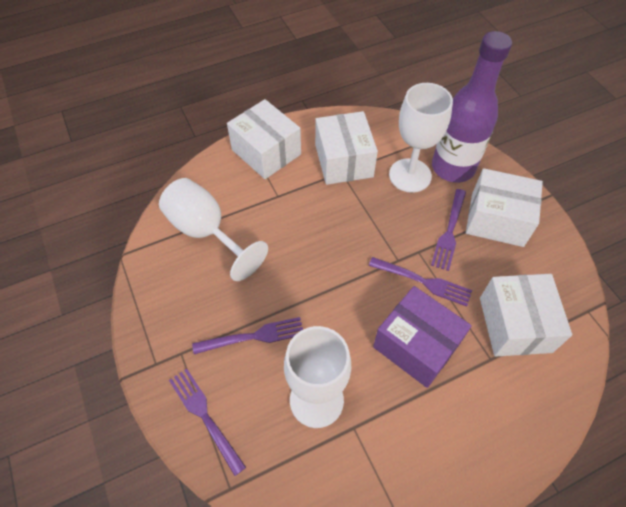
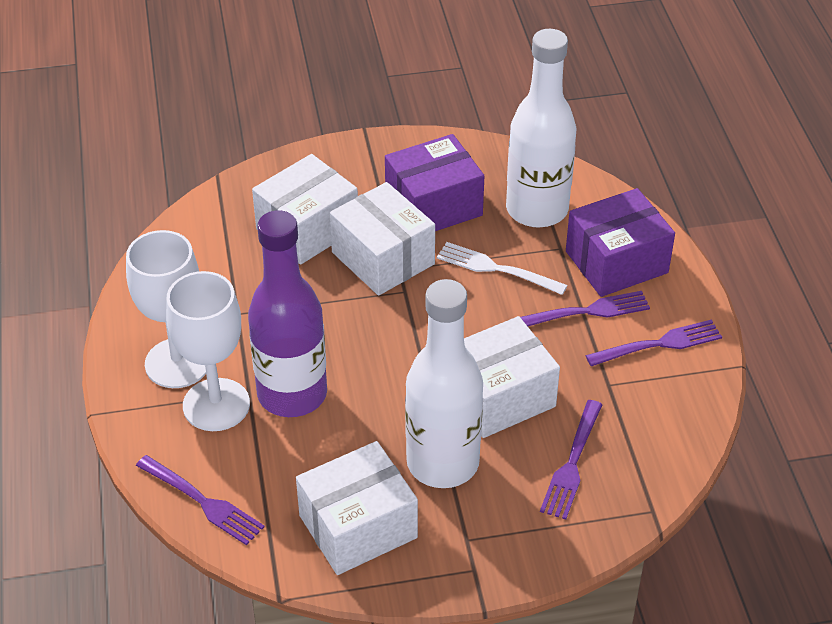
purple box: 1 -> 2
white bottle: 0 -> 2
white fork: 0 -> 1
white goblet: 3 -> 2

